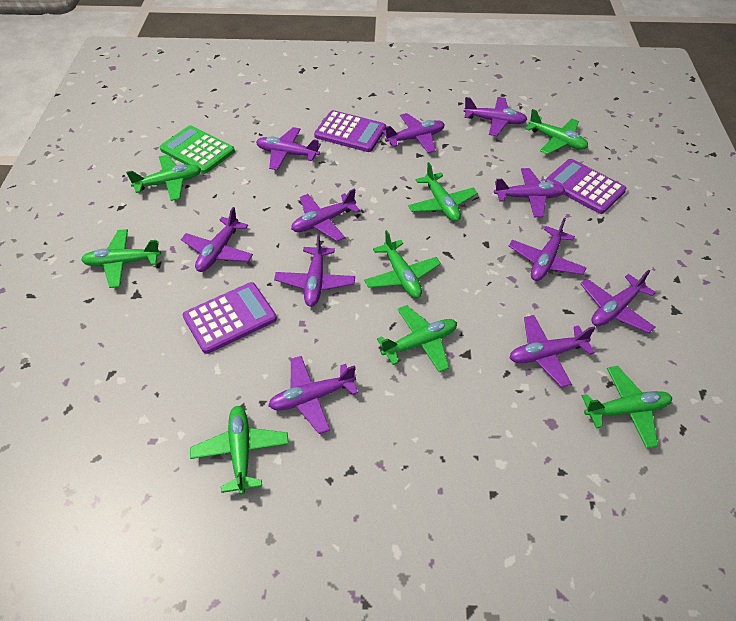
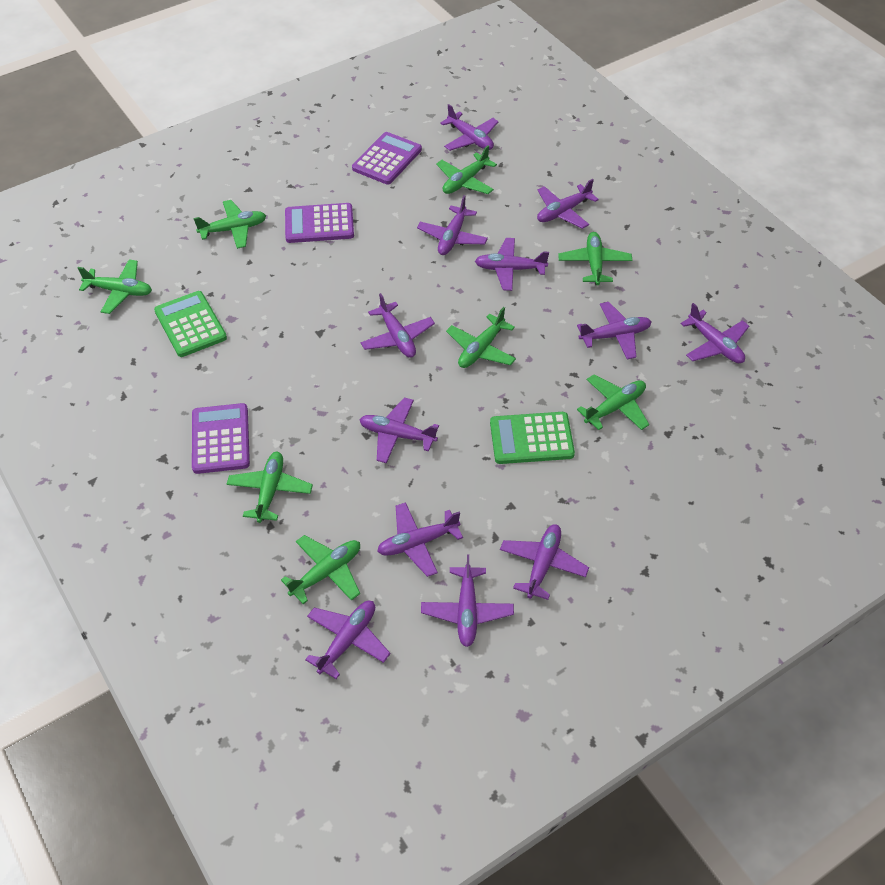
green calculator: 1 -> 2
purple plane: 11 -> 12

